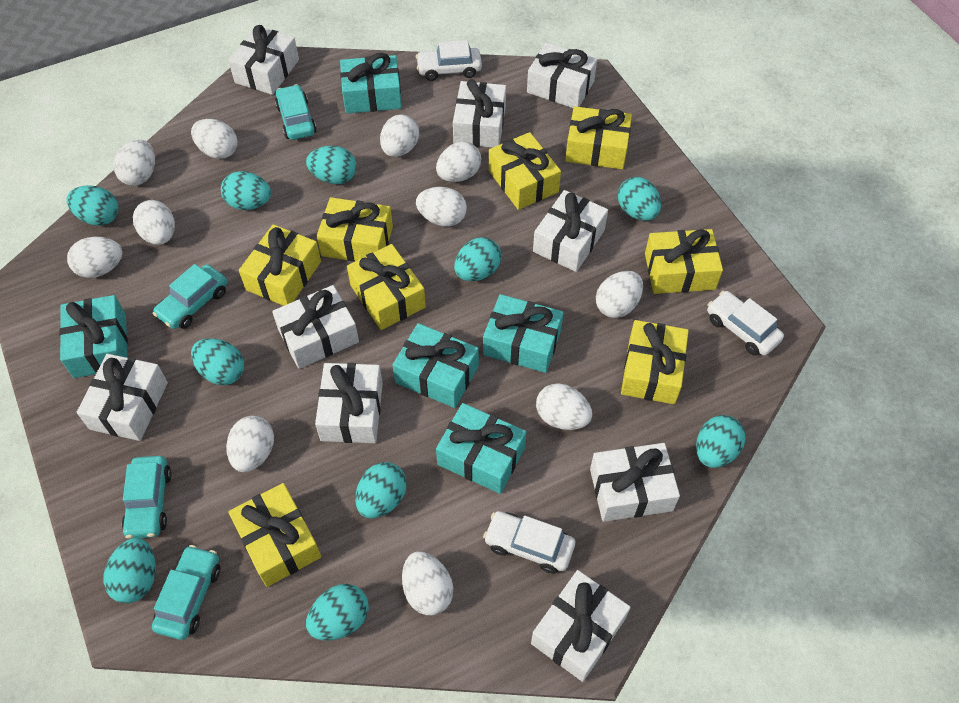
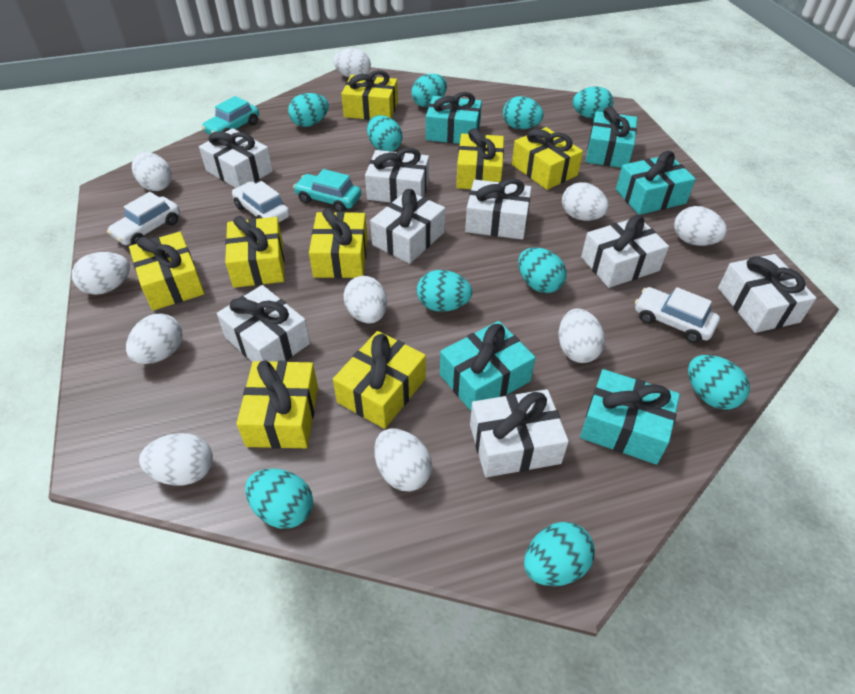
turquoise car: 4 -> 2
white egg: 11 -> 10
white gift: 9 -> 8

